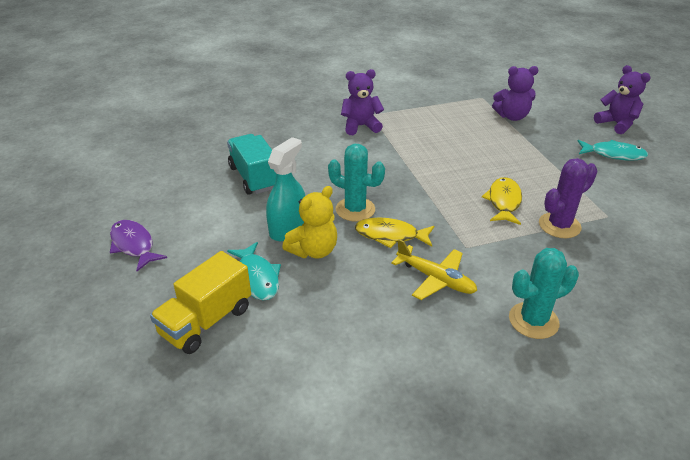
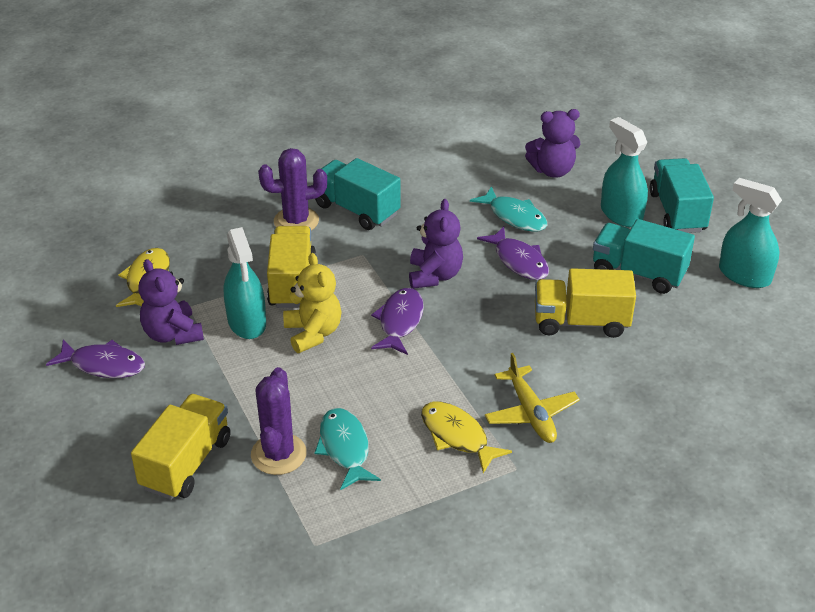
purple cactus: 1 -> 2
purple fish: 1 -> 3
turquoise cactus: 2 -> 0
turquoise spray bottle: 1 -> 3
turquoise truck: 1 -> 3
yellow truck: 1 -> 3

